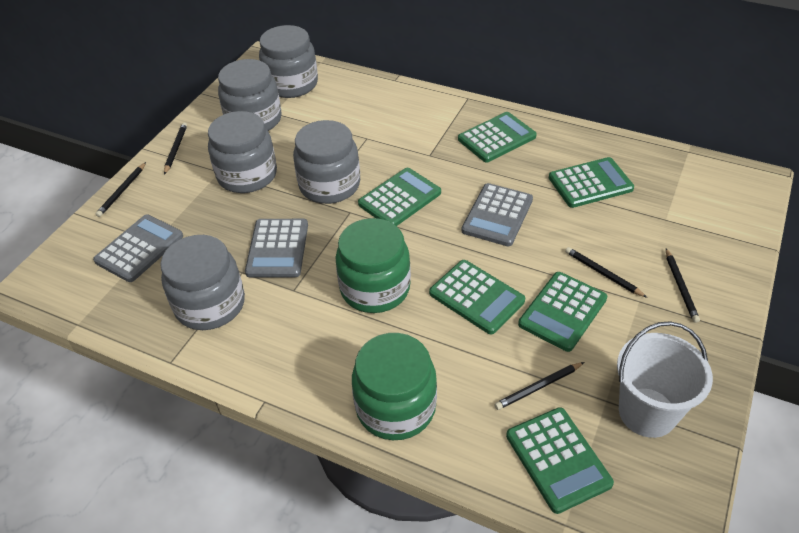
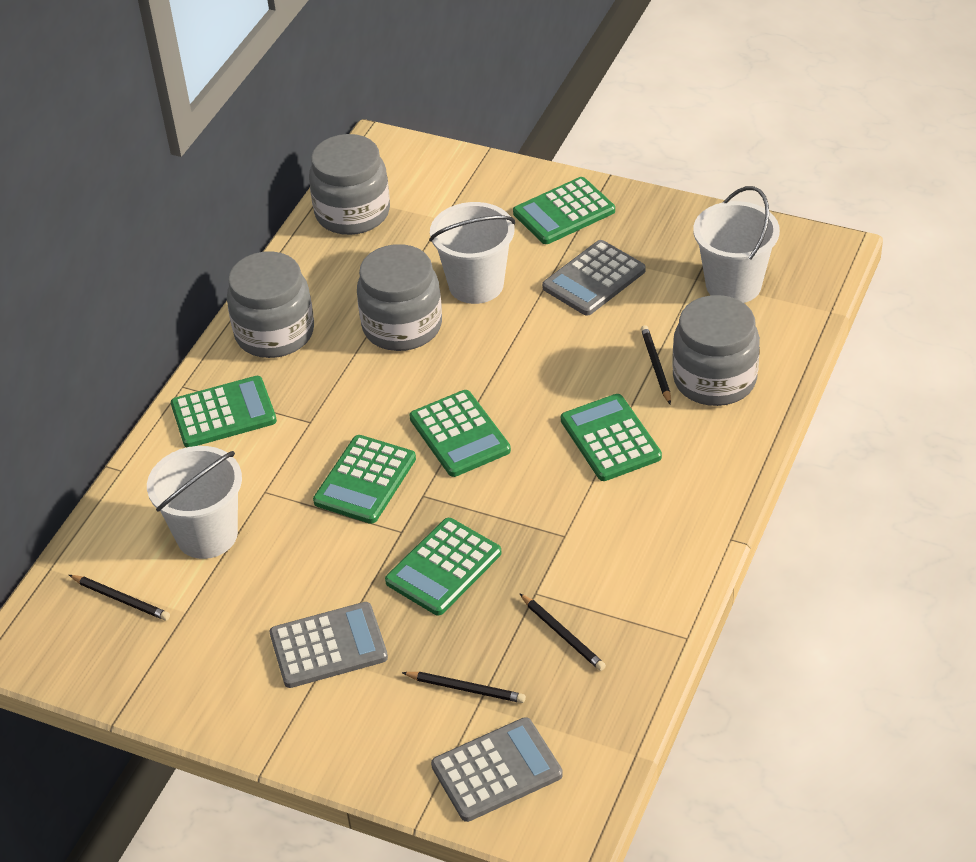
black pencil: 5 -> 4
green jar: 2 -> 0
grey jar: 5 -> 4
white bucket: 1 -> 3

